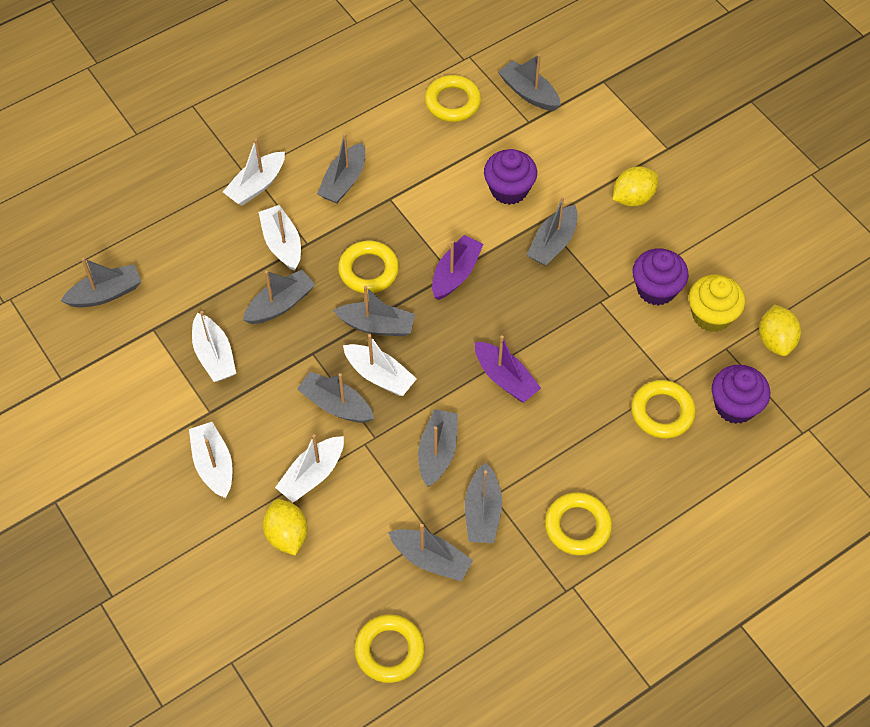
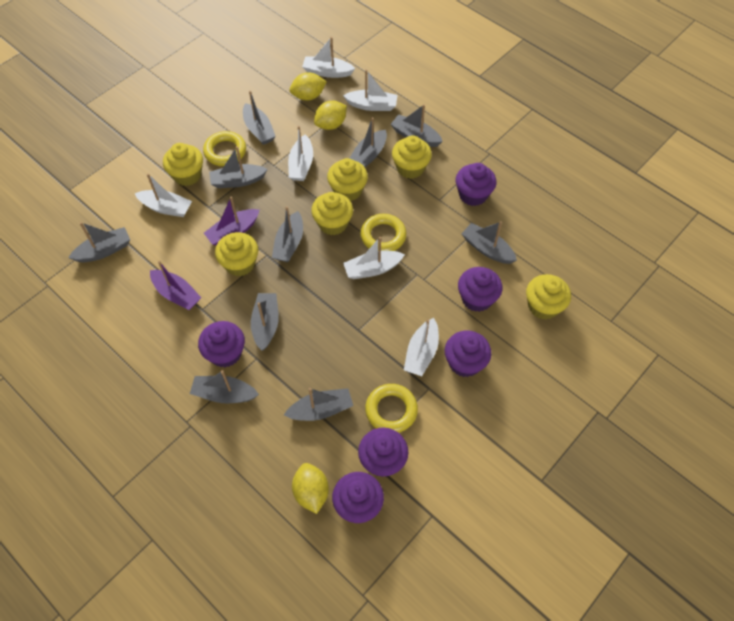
purple cupcake: 3 -> 6
yellow cupcake: 1 -> 6
yellow ring: 5 -> 3

